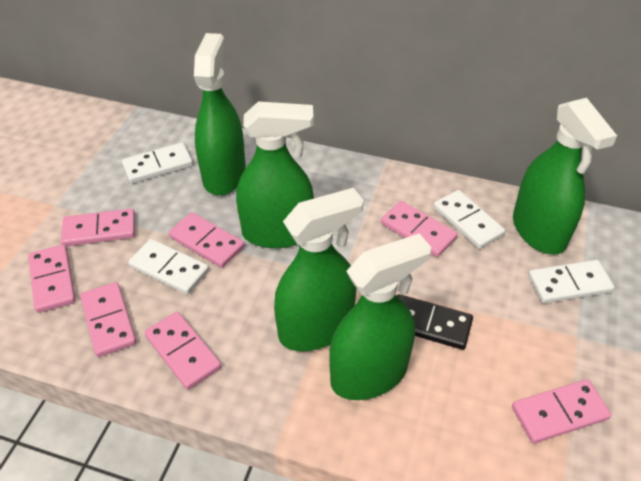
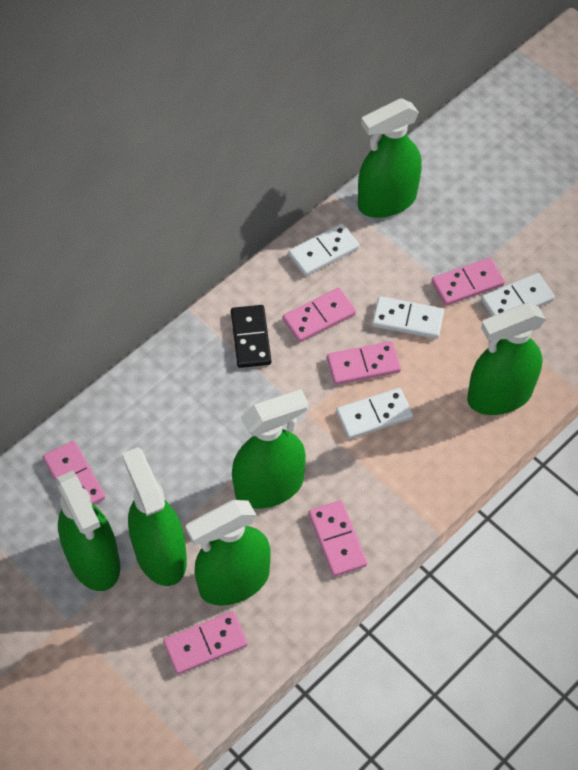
green spray bottle: 5 -> 6
pink domino: 7 -> 6

